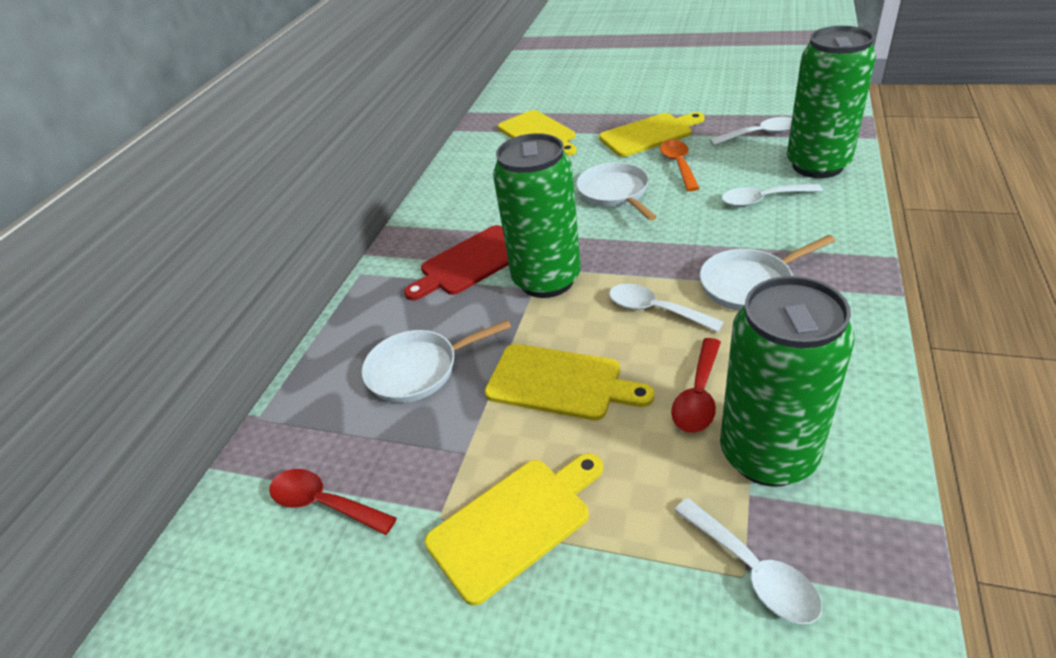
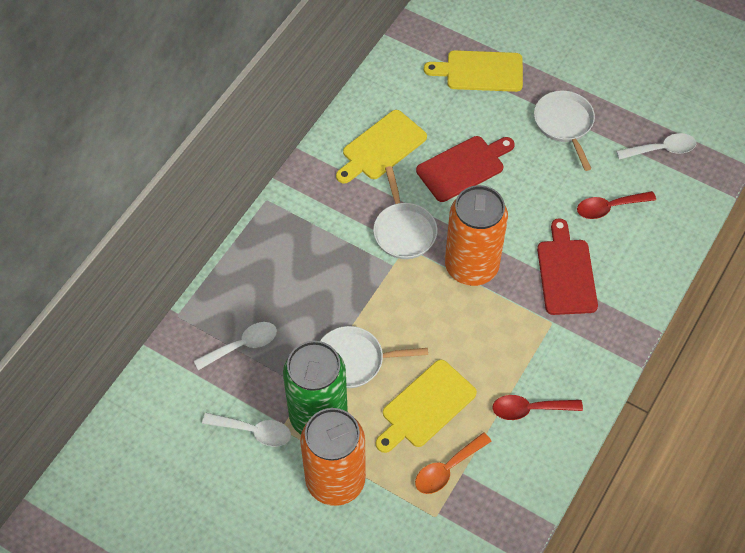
green can: 3 -> 1
orange can: 0 -> 2
red cutting board: 1 -> 2
white spoon: 4 -> 3
yellow cutting board: 4 -> 3

